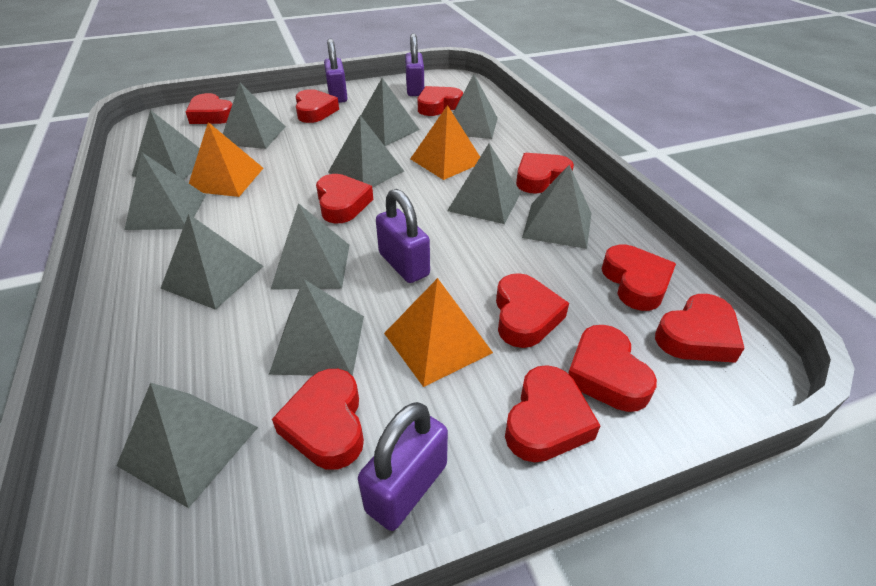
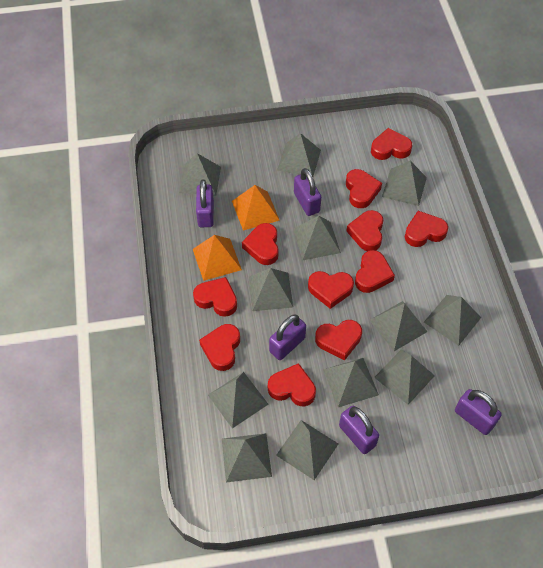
orange pyramid: 3 -> 2
purple padlock: 4 -> 5

